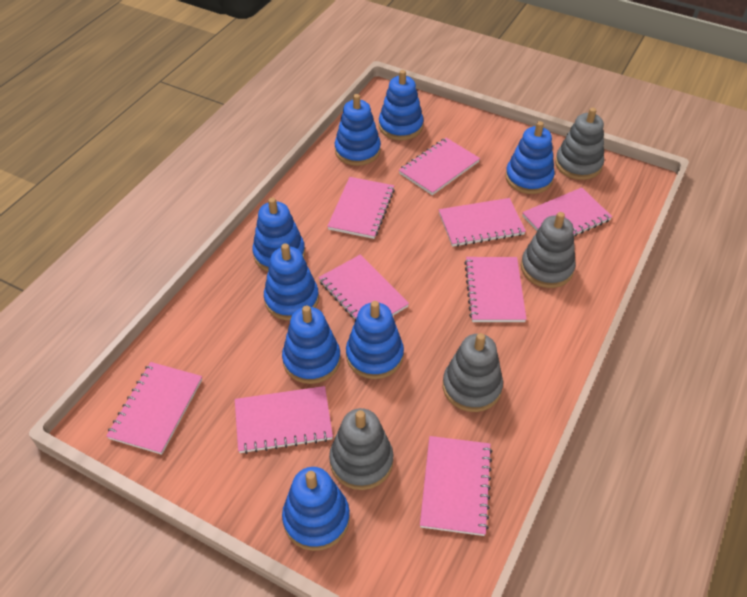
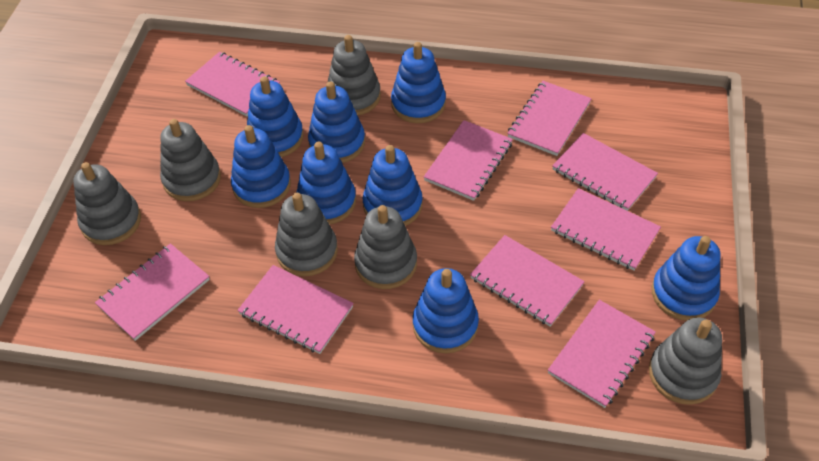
grey stacking toy: 4 -> 6

